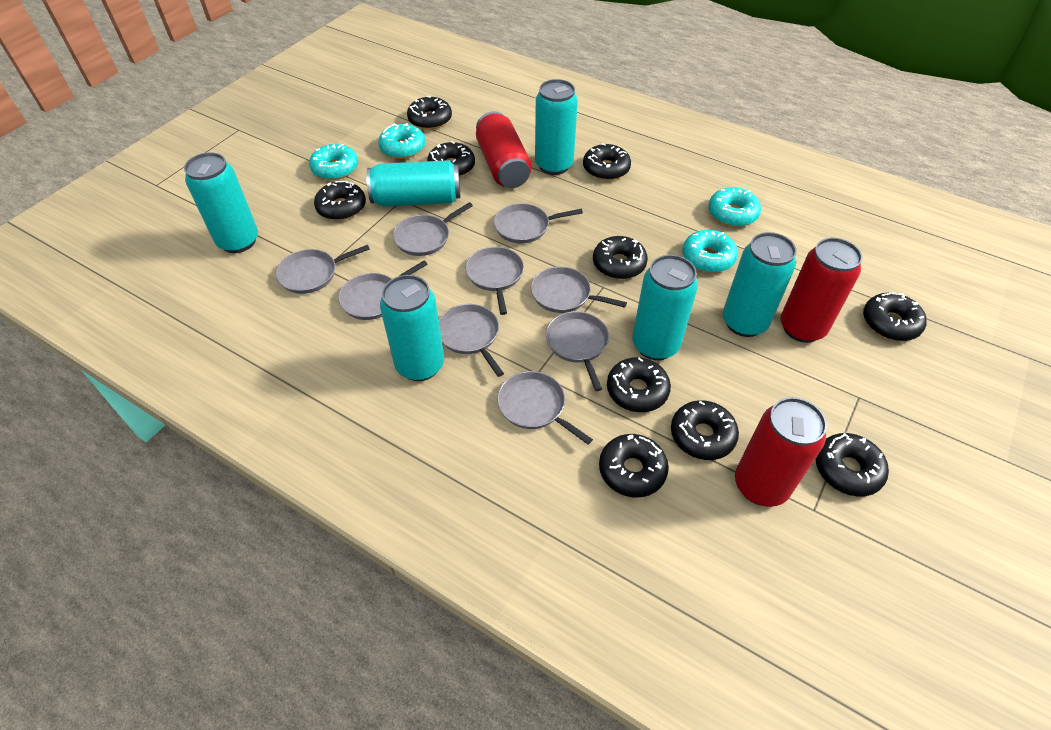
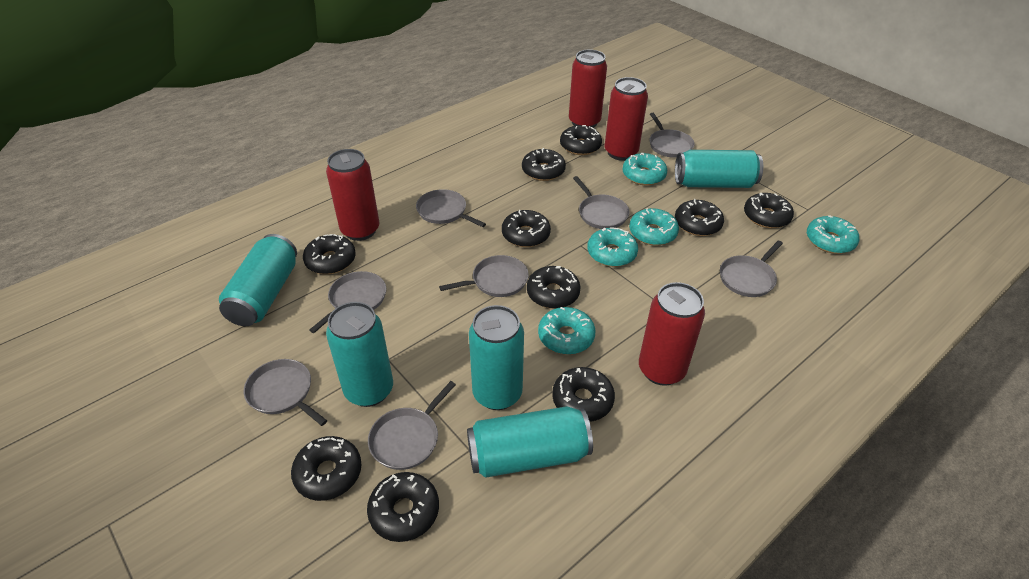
grey pan: 9 -> 8
red can: 3 -> 4
turquoise can: 6 -> 5
turquoise donut: 4 -> 5

